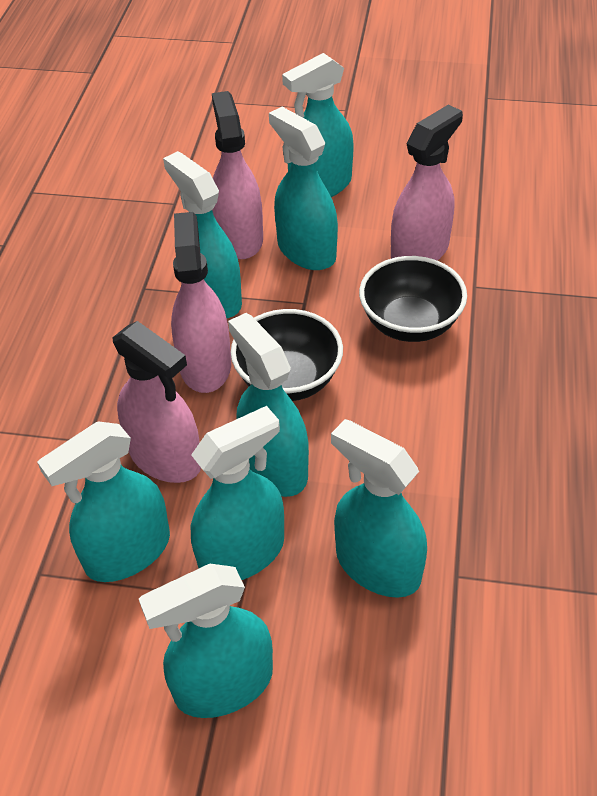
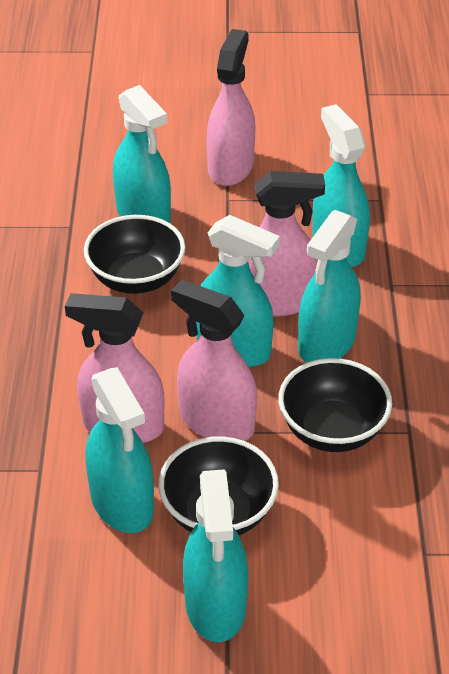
black bowl: 2 -> 3
turquoise spray bottle: 8 -> 6

